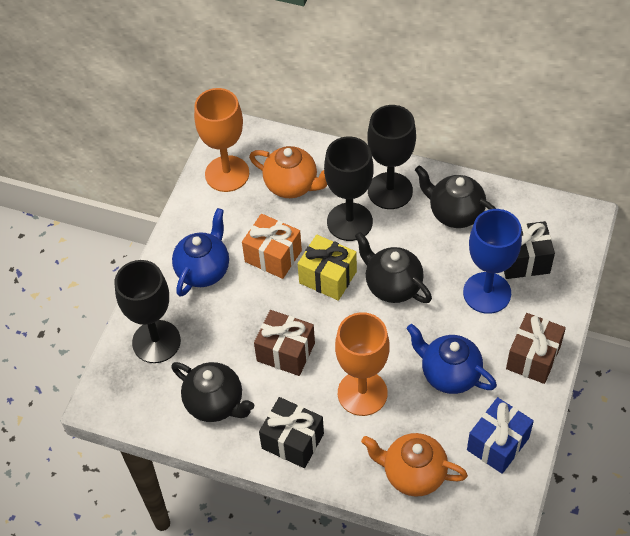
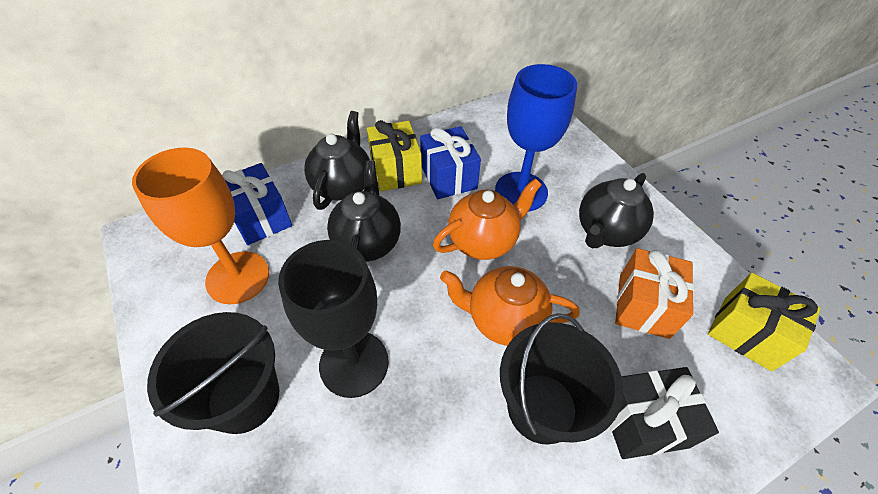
black bucket: 0 -> 2
black gift: 2 -> 1
black goblet: 3 -> 1
blue gift: 1 -> 2
blue teapot: 2 -> 0
brown gift: 2 -> 0
orange goblet: 2 -> 1
yellow gift: 1 -> 2

